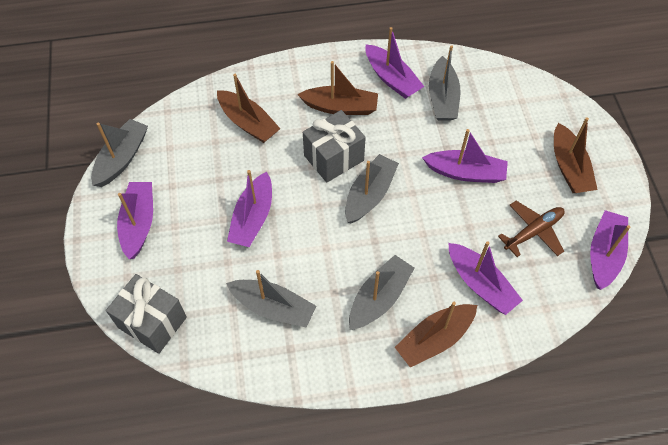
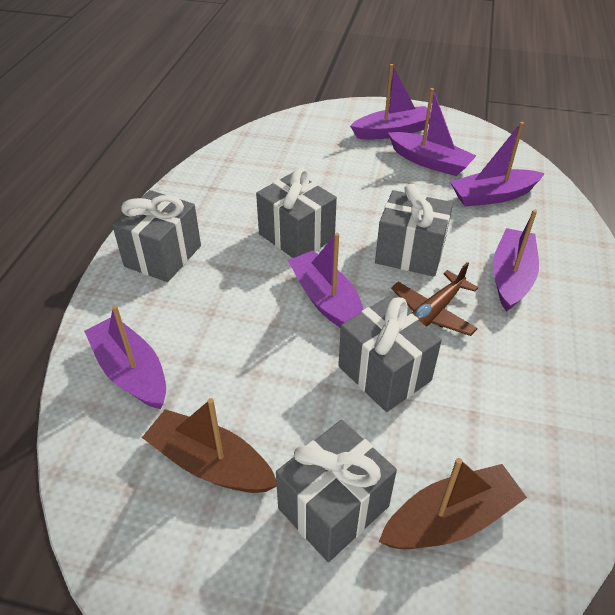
brown boat: 4 -> 2
grey boat: 5 -> 0
grey gift: 2 -> 5

